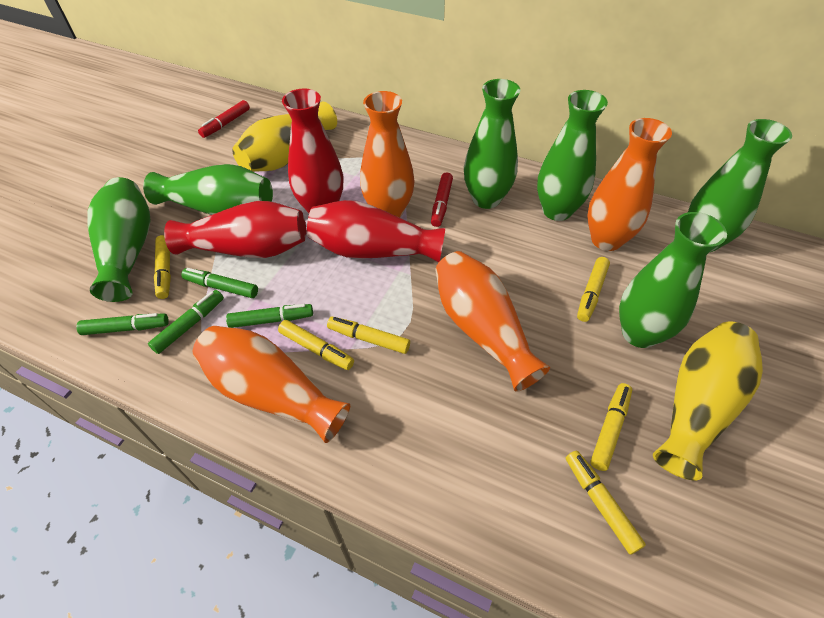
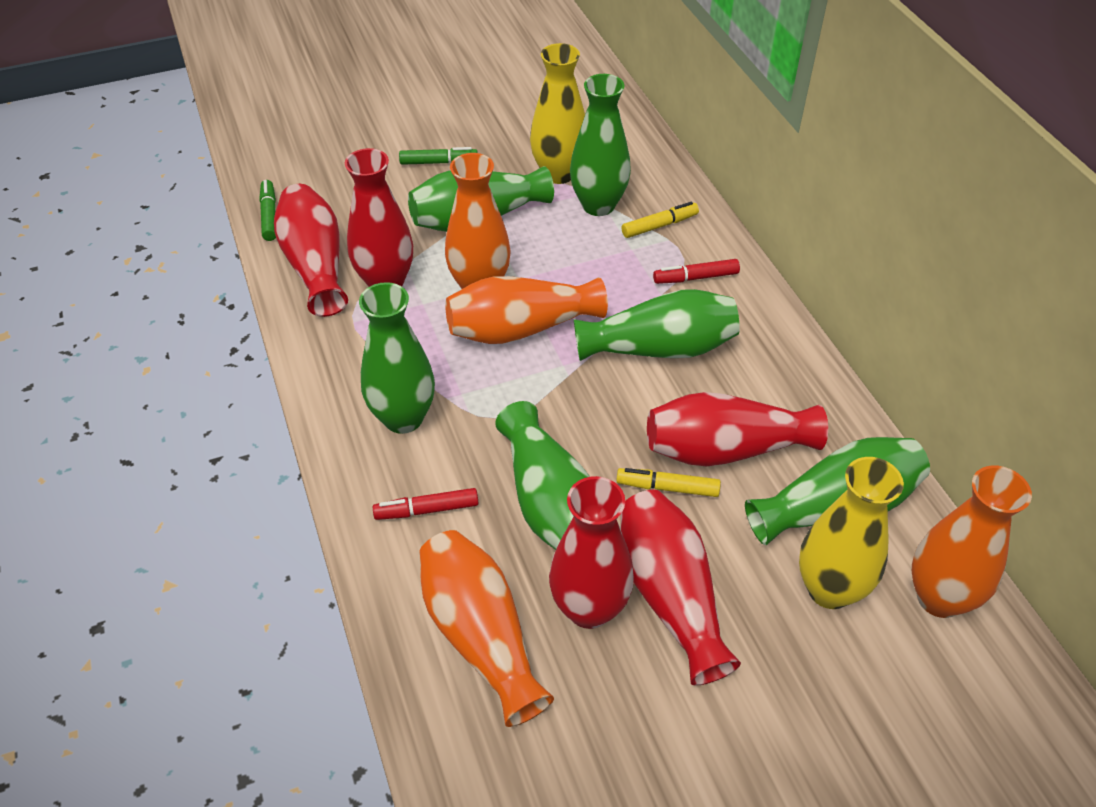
green marker: 4 -> 2
red vase: 3 -> 5
yellow marker: 6 -> 2

